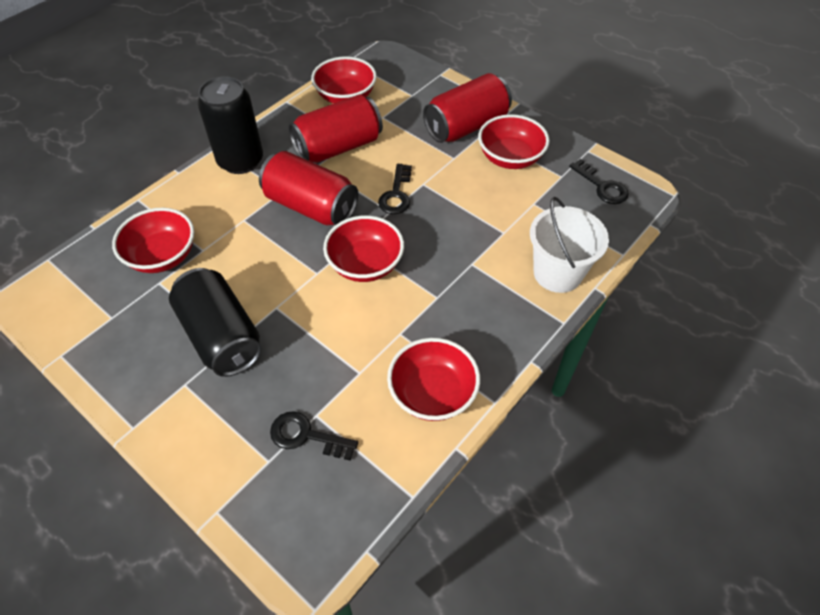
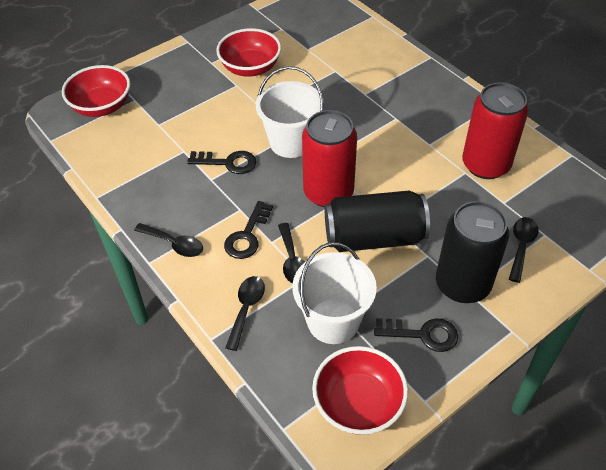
black spoon: 0 -> 4
red bowl: 5 -> 3
red can: 3 -> 2
white bucket: 1 -> 2

